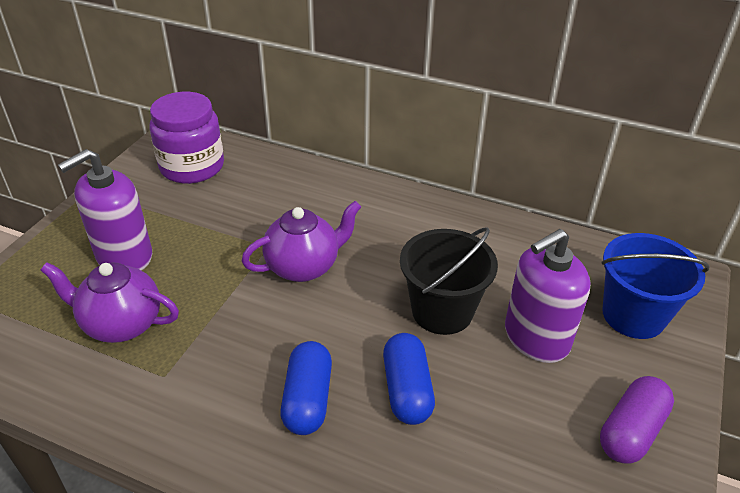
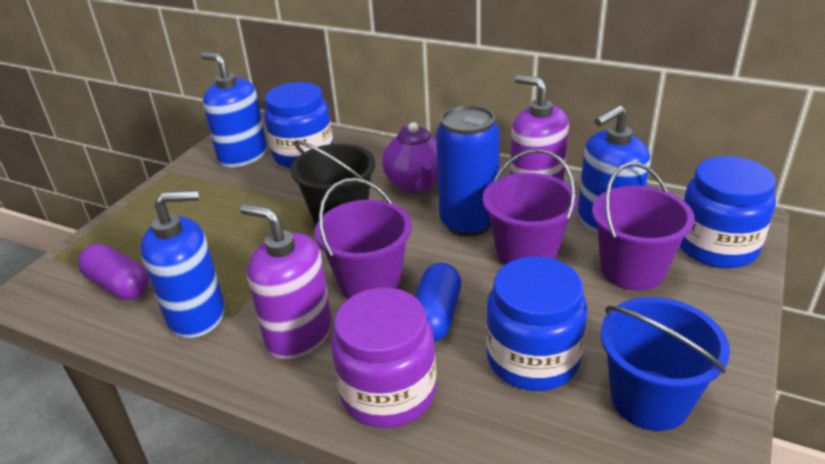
blue can: 0 -> 1
blue capsule: 2 -> 1
blue jar: 0 -> 3
blue soap dispenser: 0 -> 3
purple bucket: 0 -> 3
purple teapot: 2 -> 1

